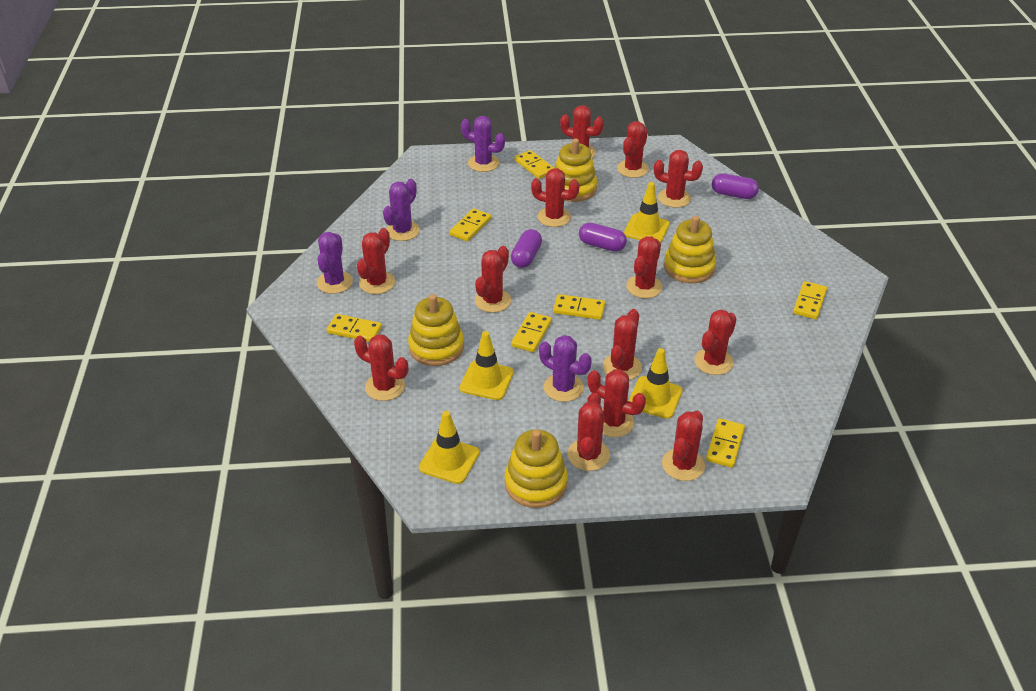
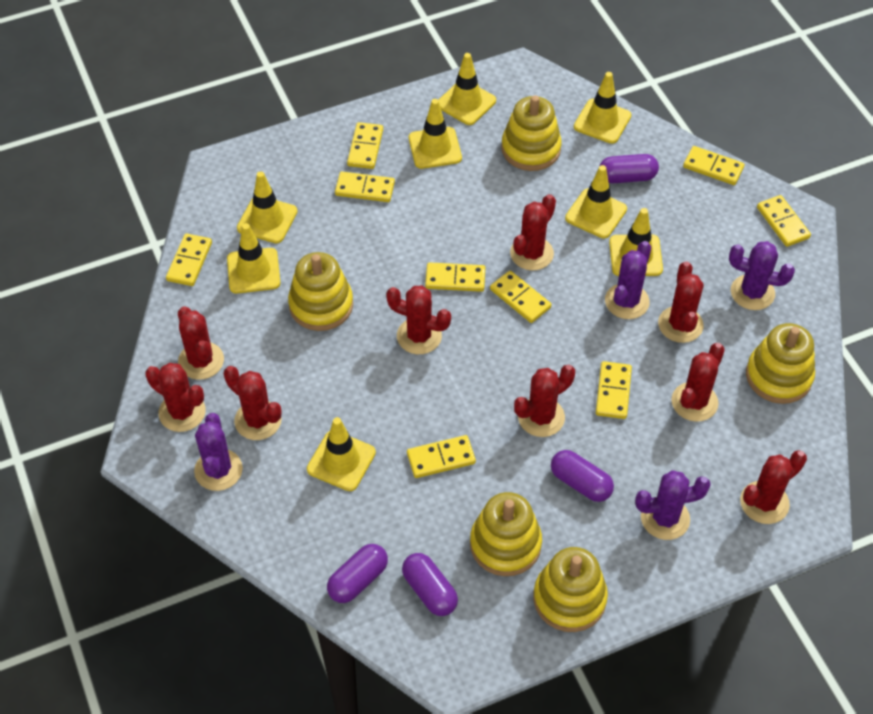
purple capsule: 3 -> 4
red cactus: 13 -> 9
yellow domino: 7 -> 9
yellow stacking toy: 4 -> 5
yellow traffic cone: 4 -> 8

